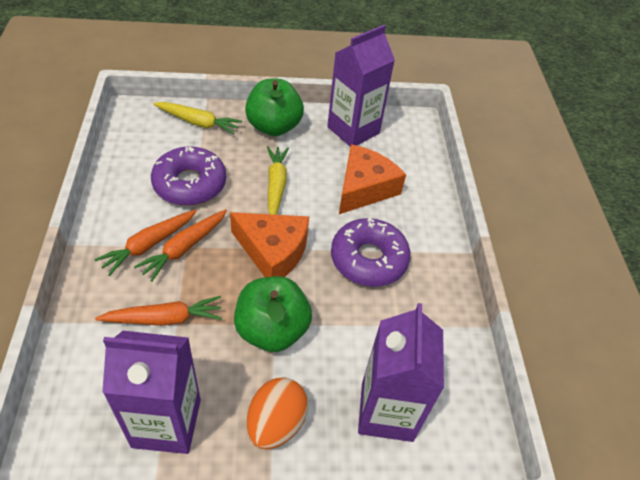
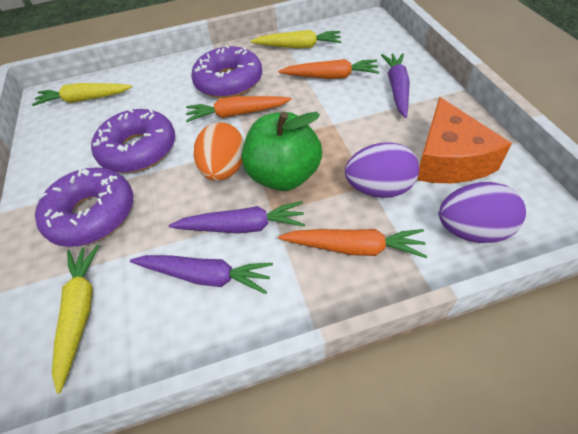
green apple: 2 -> 1
orange cheese: 2 -> 1
purple carrot: 0 -> 3
purple carton: 3 -> 0
purple donut: 2 -> 3
purple egg: 0 -> 2
yellow carrot: 2 -> 3

